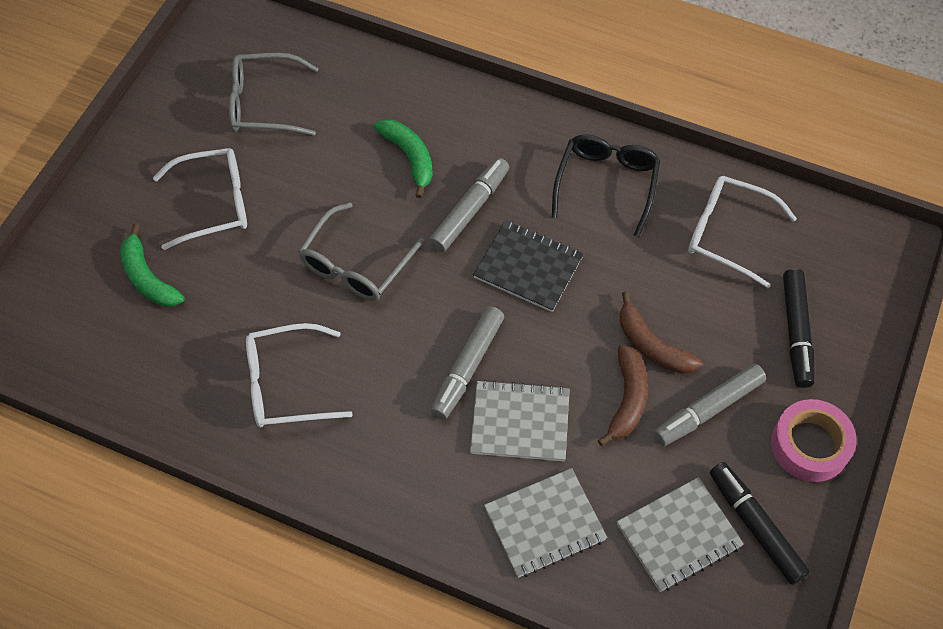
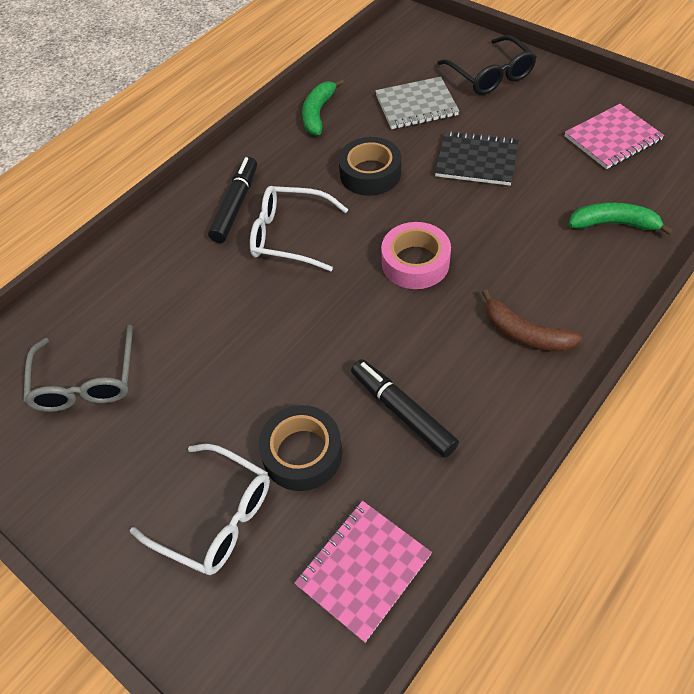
black tape: 0 -> 2
brown banana: 2 -> 1
grey glasses: 2 -> 1
grey marker: 3 -> 0
grey notebook: 3 -> 1
pink notebook: 0 -> 2
white glasses: 3 -> 2

